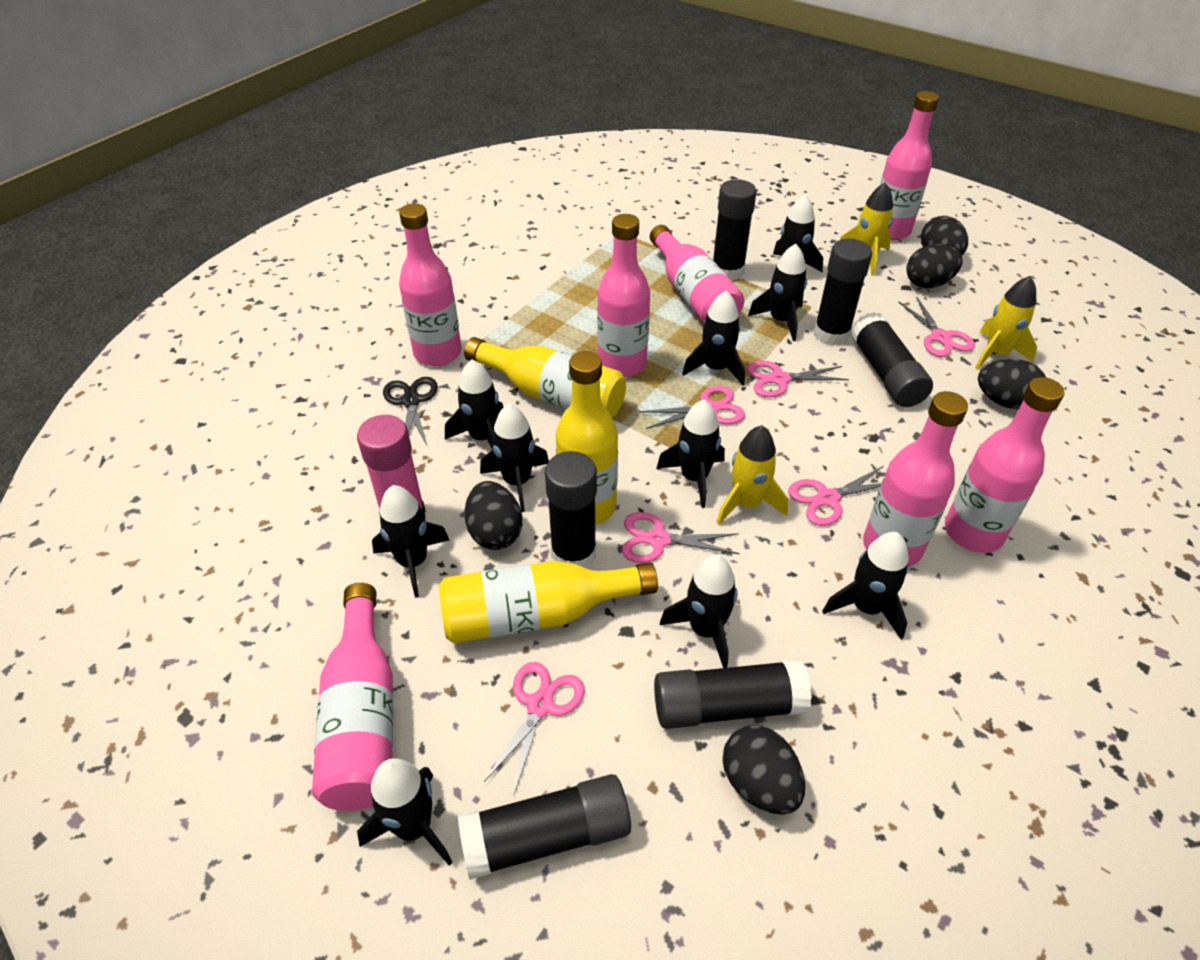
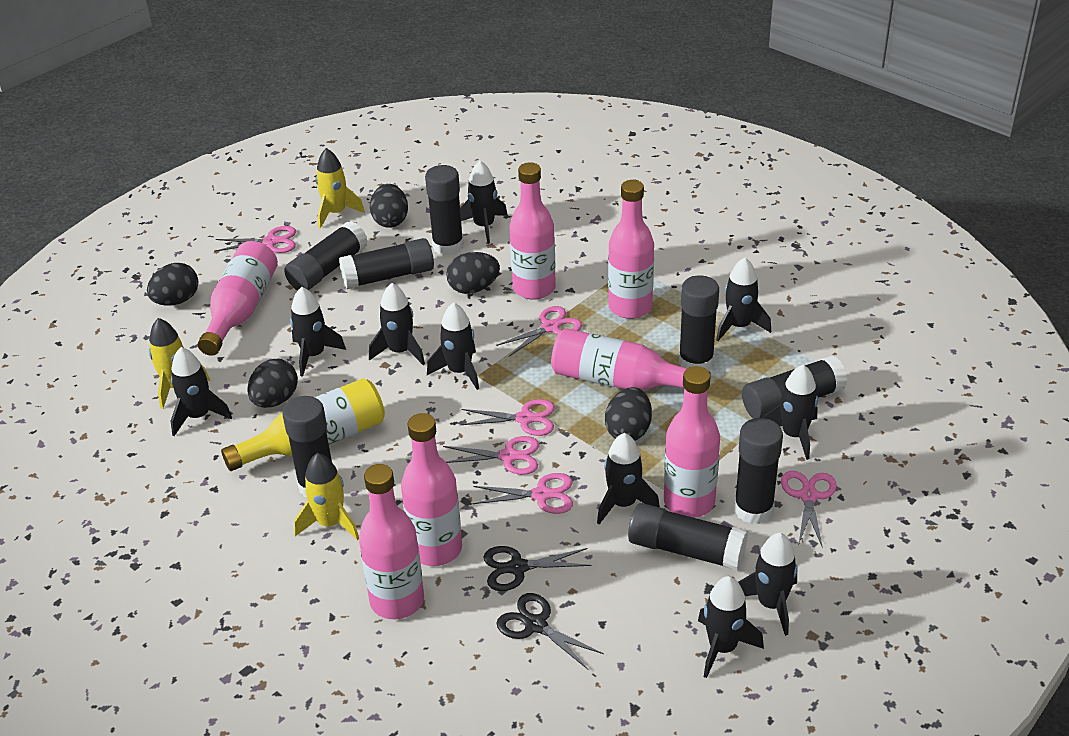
black glue stick: 6 -> 8
black scissors: 1 -> 2
pink glue stick: 1 -> 0
yellow bottle: 3 -> 1

